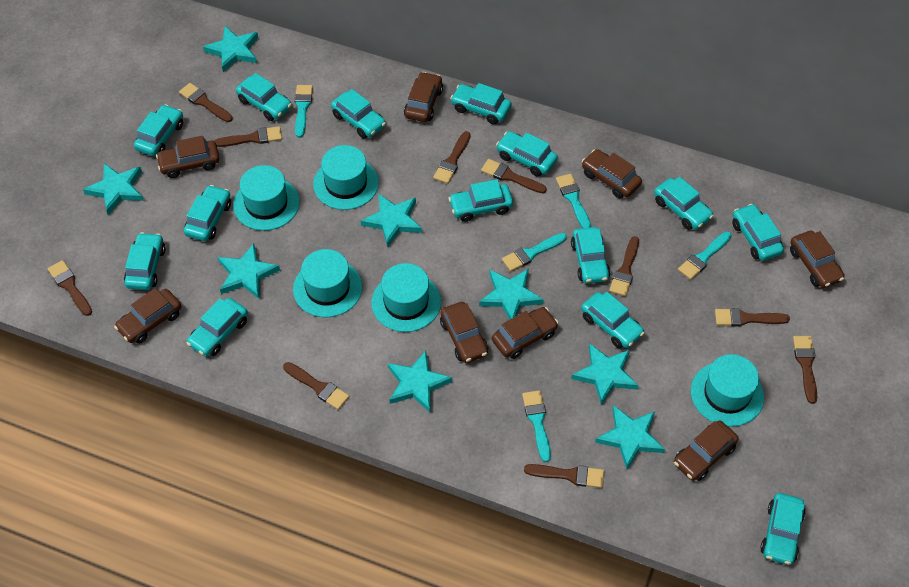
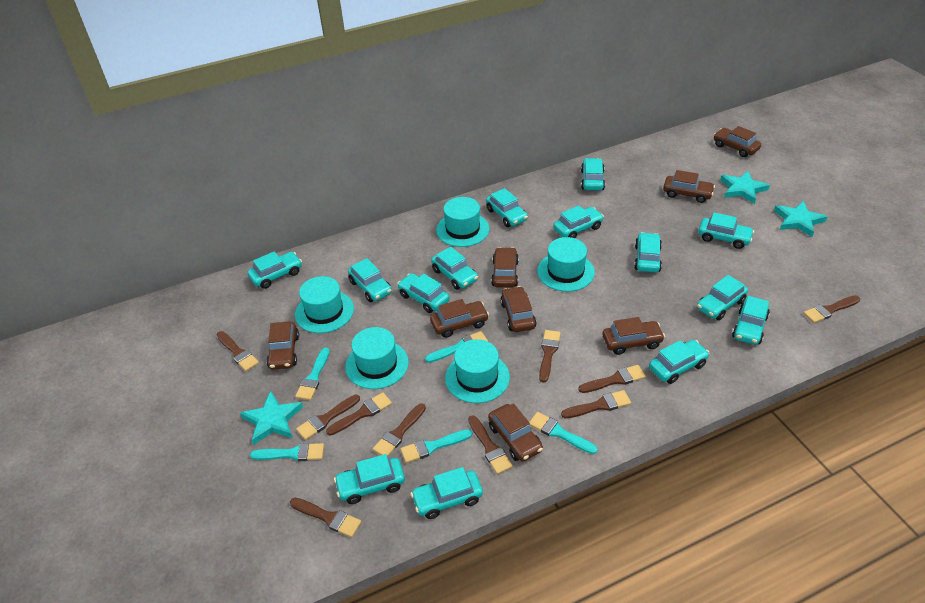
turquoise star: 8 -> 3

